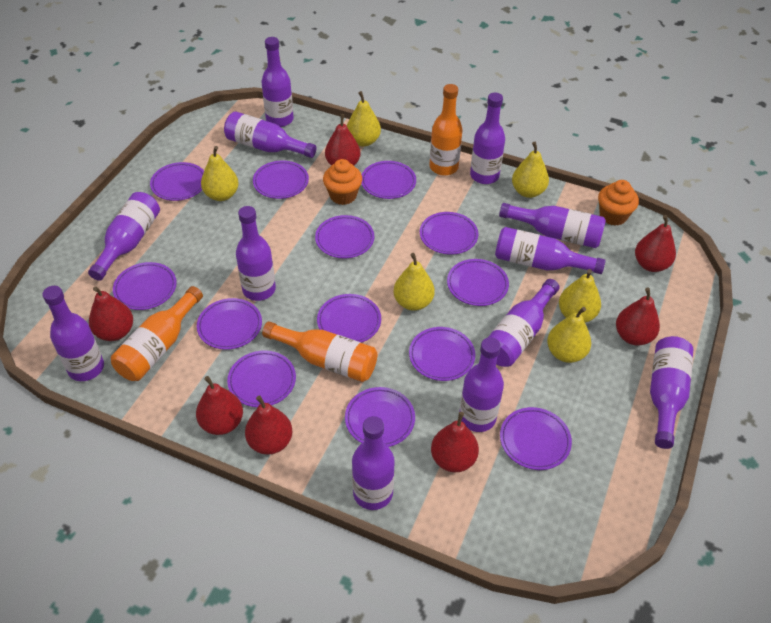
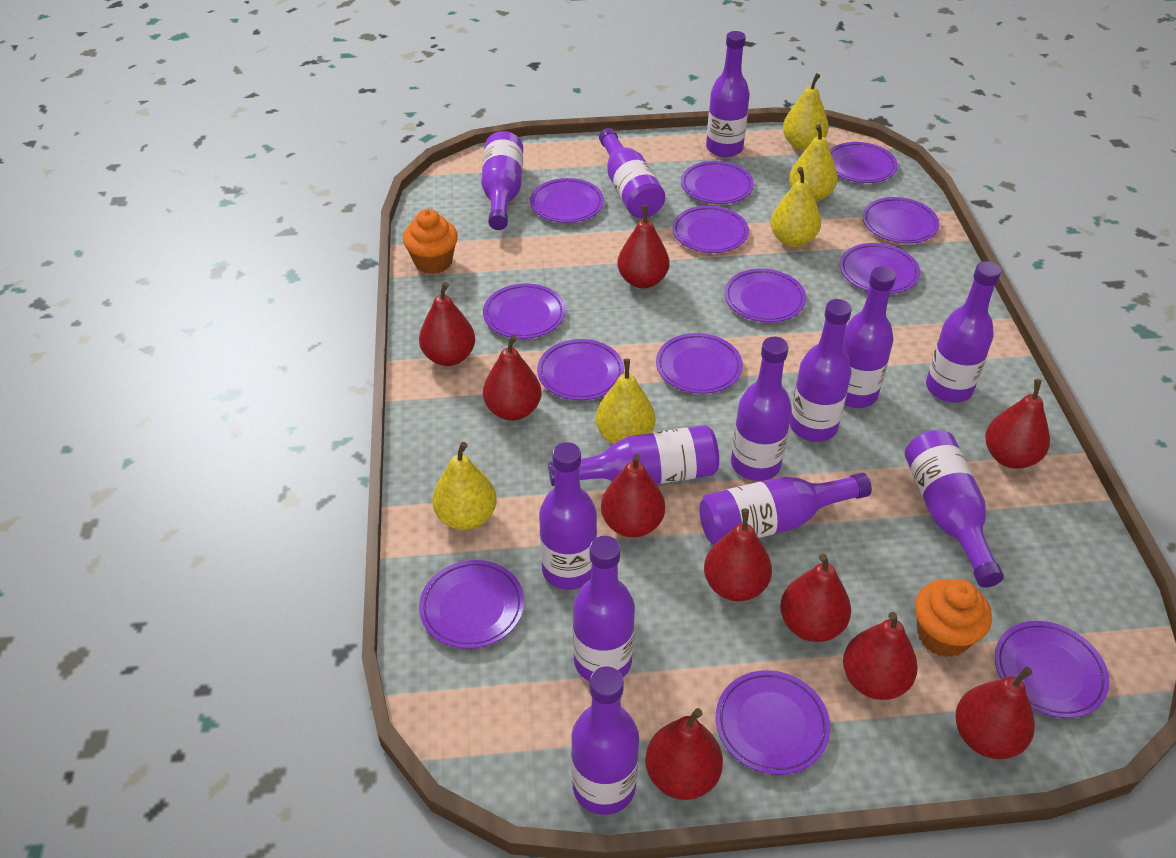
orange bottle: 3 -> 0
purple bottle: 12 -> 13
red pear: 7 -> 10
yellow pear: 6 -> 5

